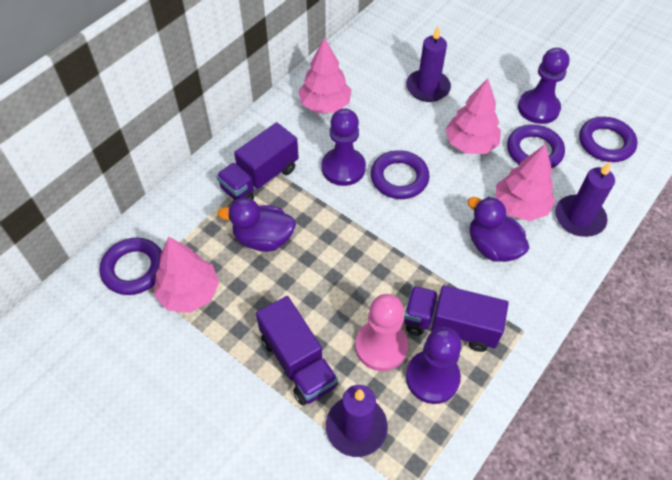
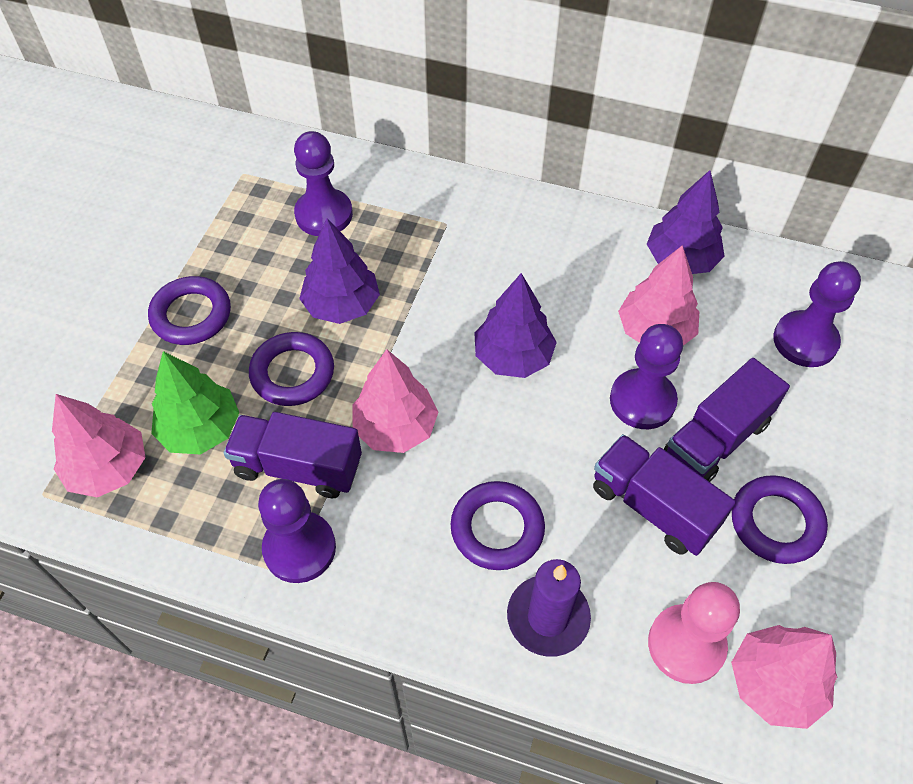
green tree: 0 -> 1
purple candle: 3 -> 1
purple duck: 2 -> 0
purple pawn: 3 -> 4
purple tree: 0 -> 3

